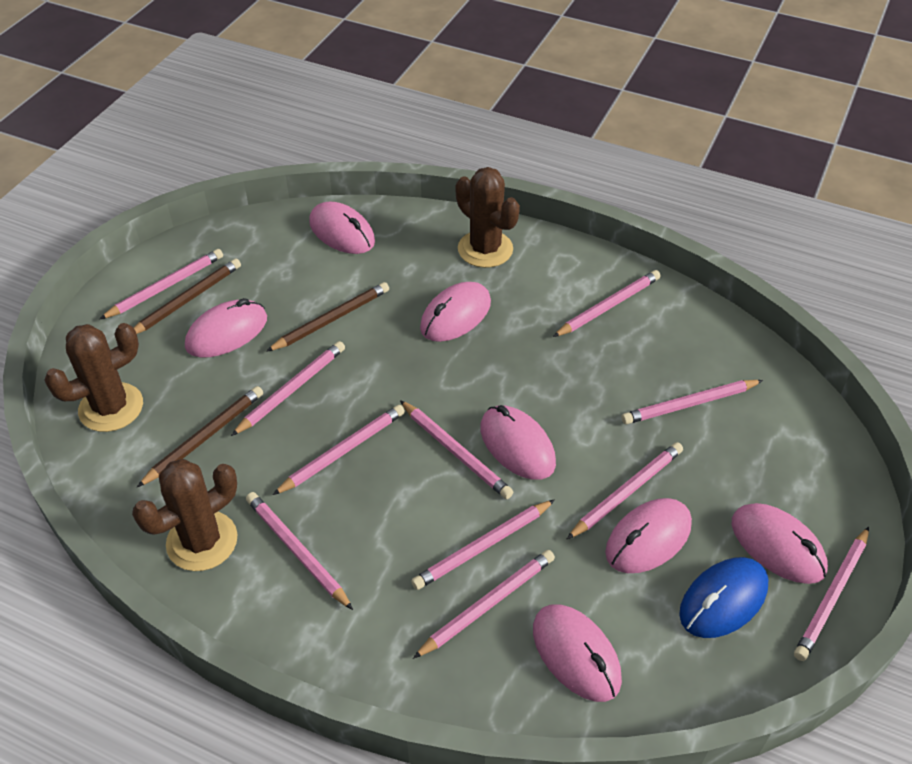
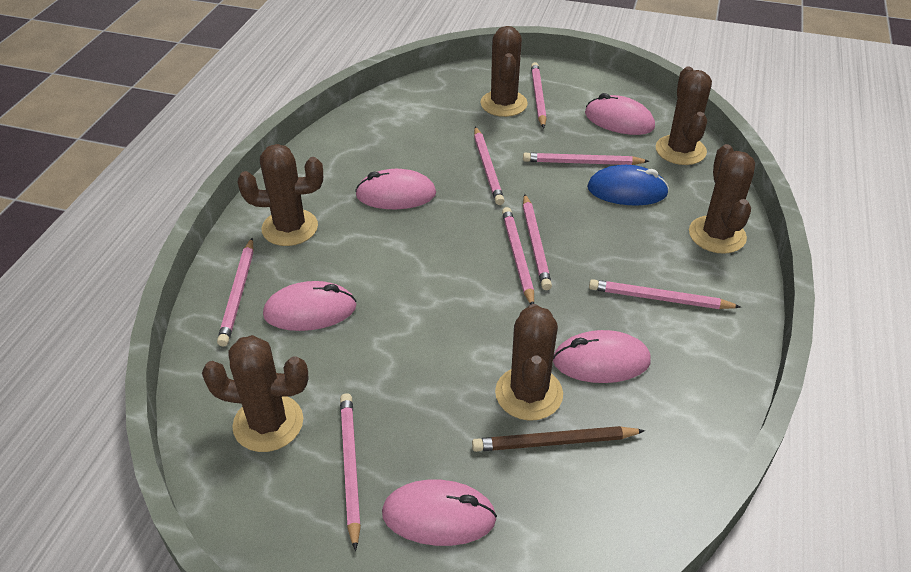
brown cactus: 3 -> 6
brown pencil: 3 -> 1
pink mouse: 7 -> 5
pink pencil: 11 -> 8

